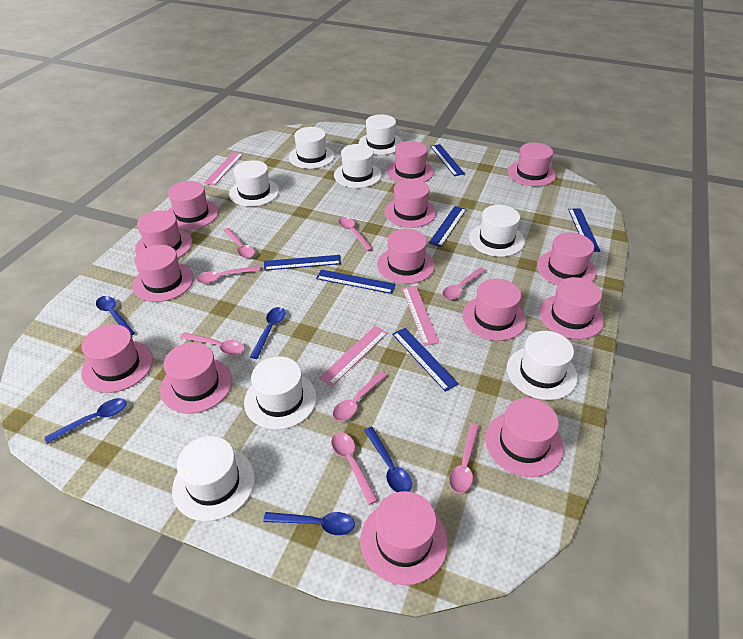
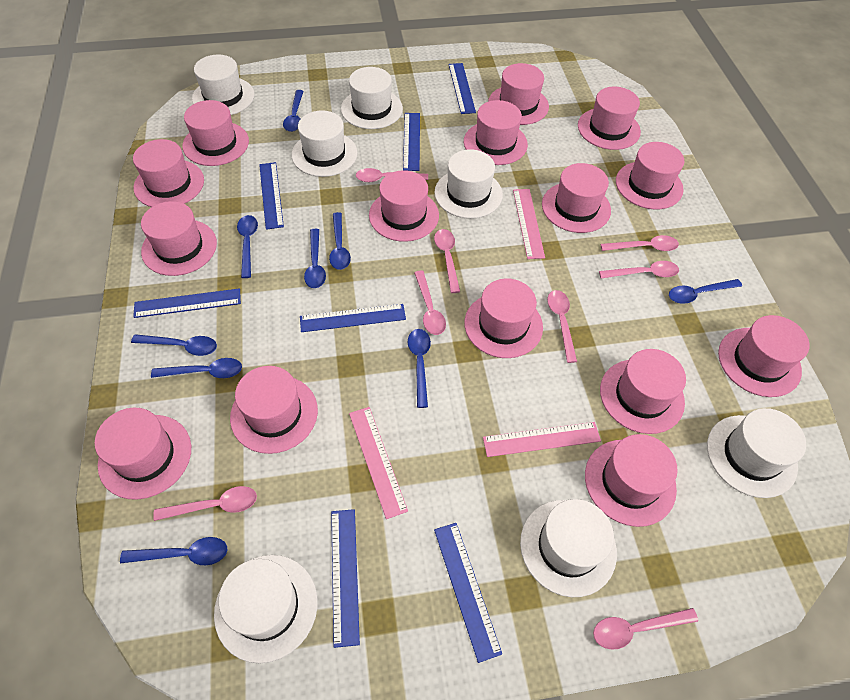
blue ruler: 6 -> 7
blue spoon: 5 -> 9
pink hat: 14 -> 15
white hat: 8 -> 7

